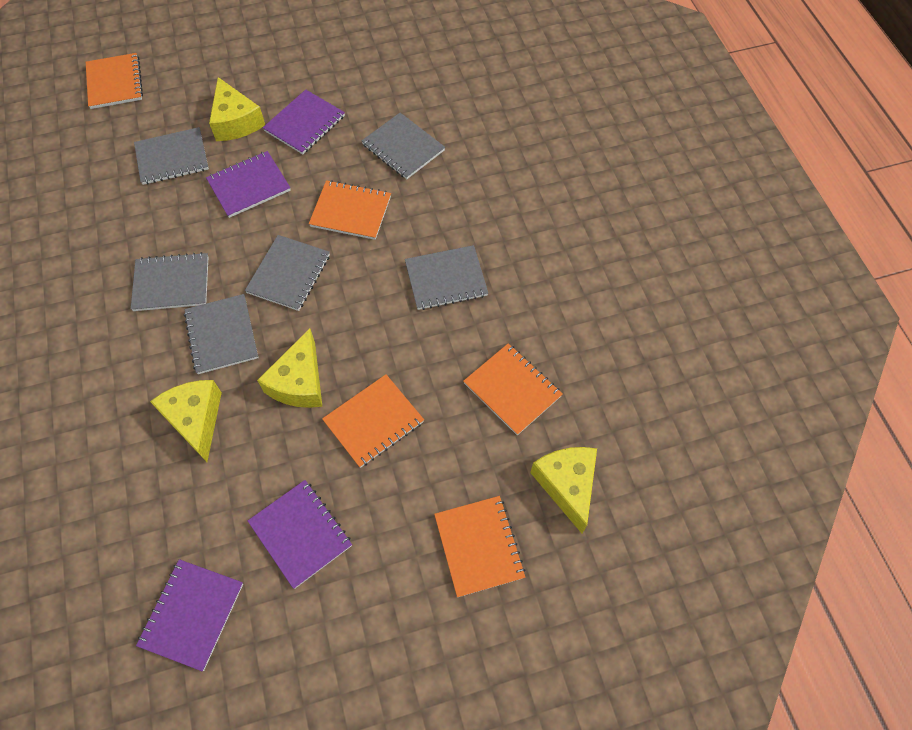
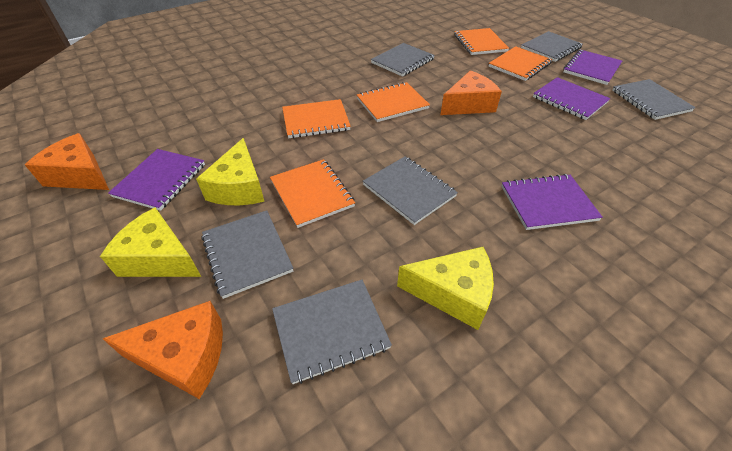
orange cheese: 0 -> 3
yellow cheese: 4 -> 3

